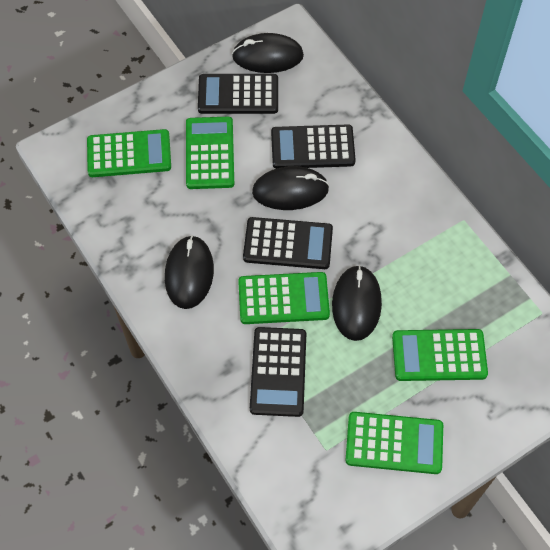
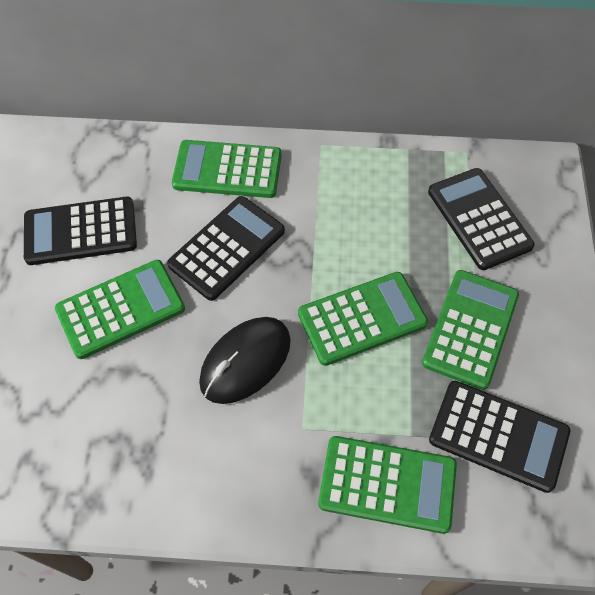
black mouse: 4 -> 1

